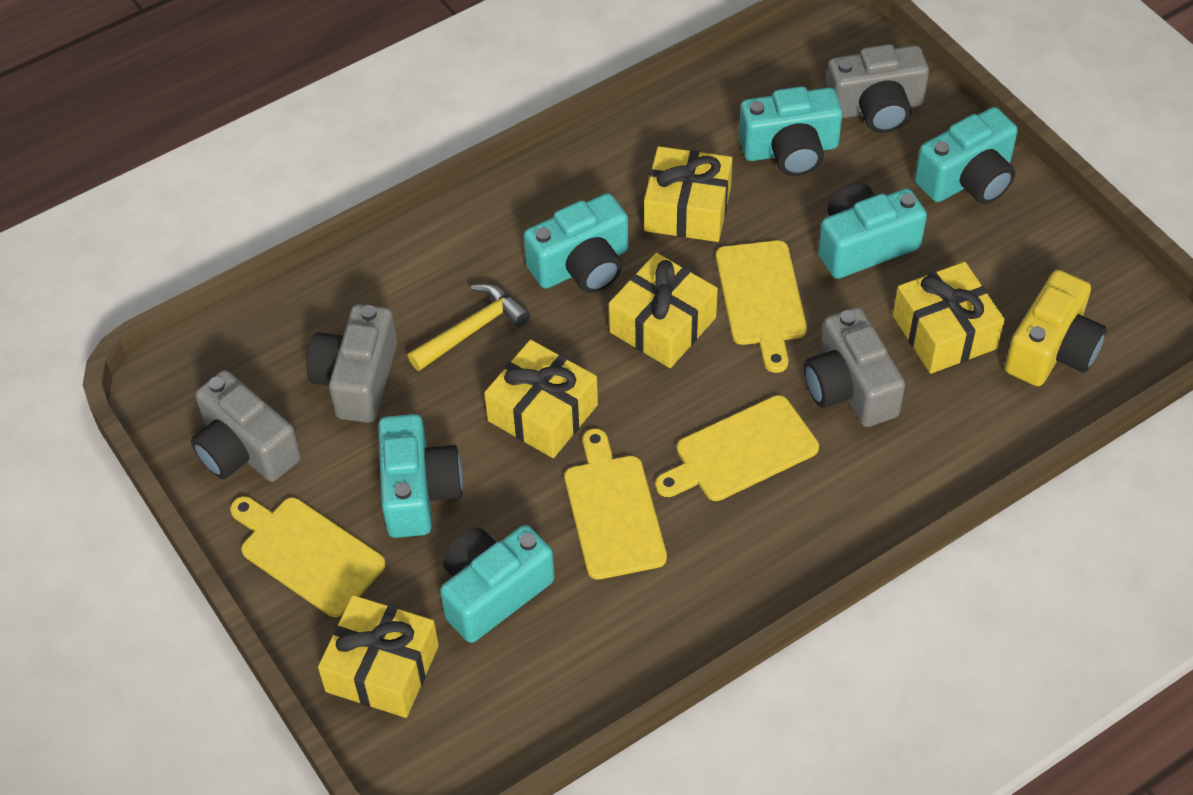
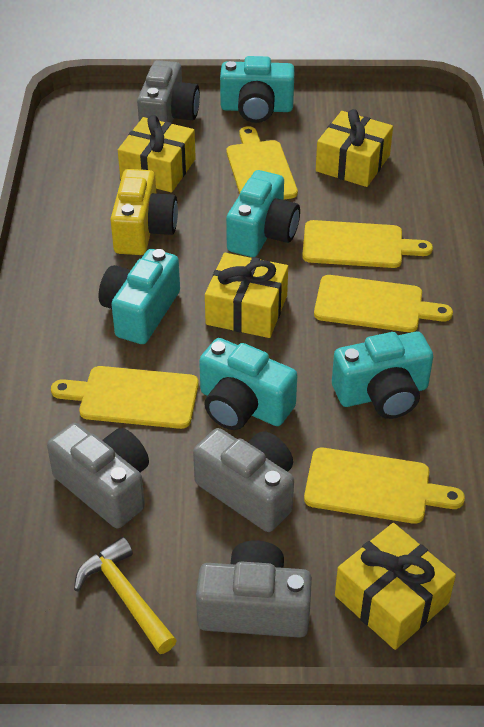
turquoise camera: 6 -> 5
yellow cutting board: 4 -> 5
yellow gift: 5 -> 4

